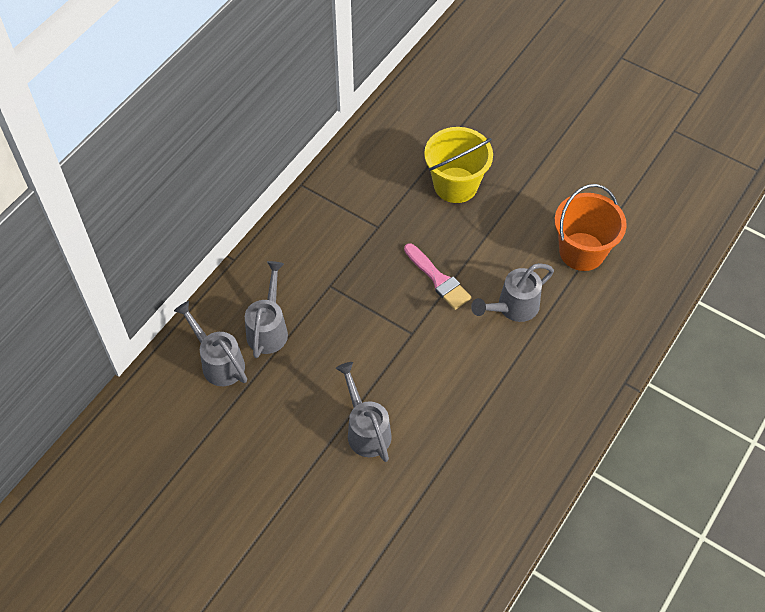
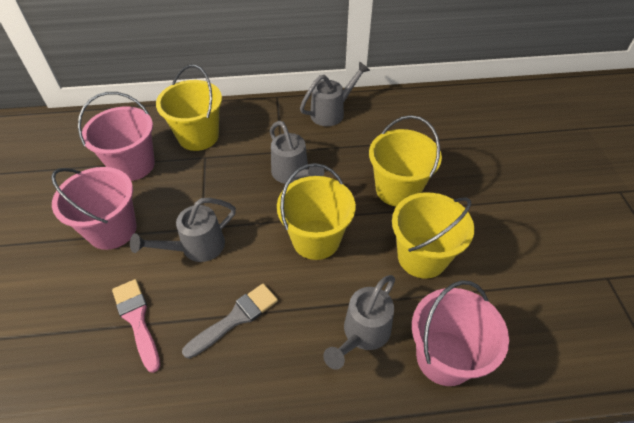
grey brush: 0 -> 1
orange bucket: 1 -> 0
pink bucket: 0 -> 3
yellow bucket: 1 -> 4

